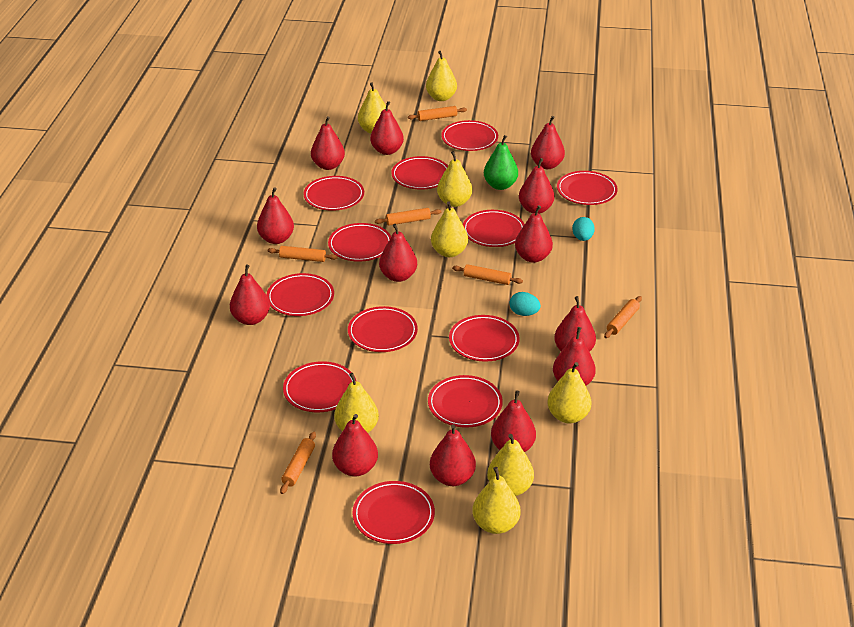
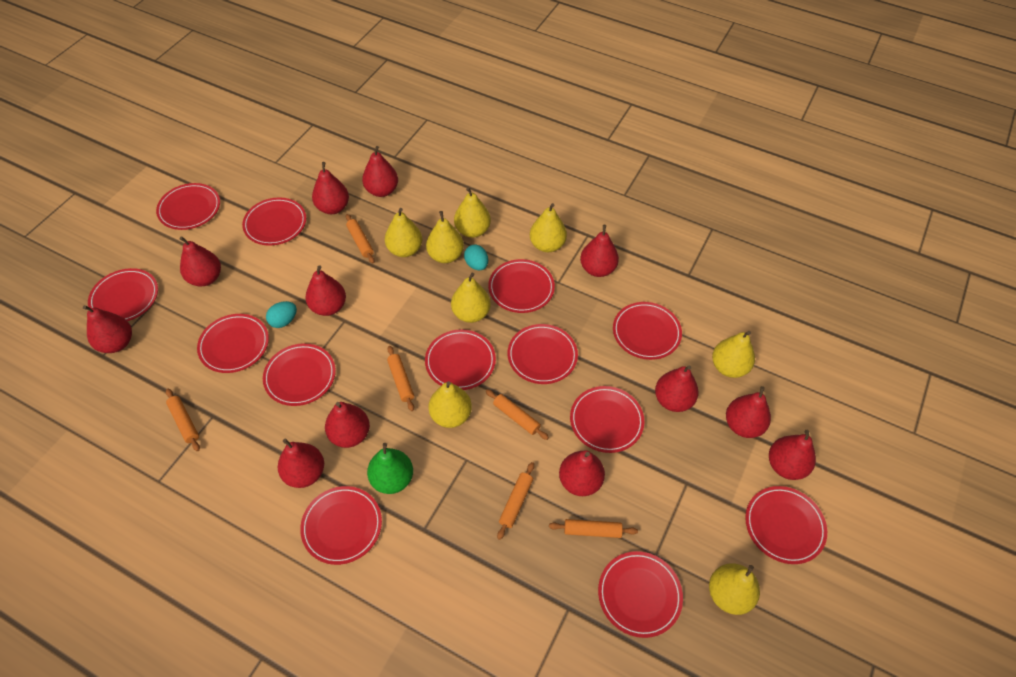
red pear: 13 -> 12
red plate: 12 -> 13

